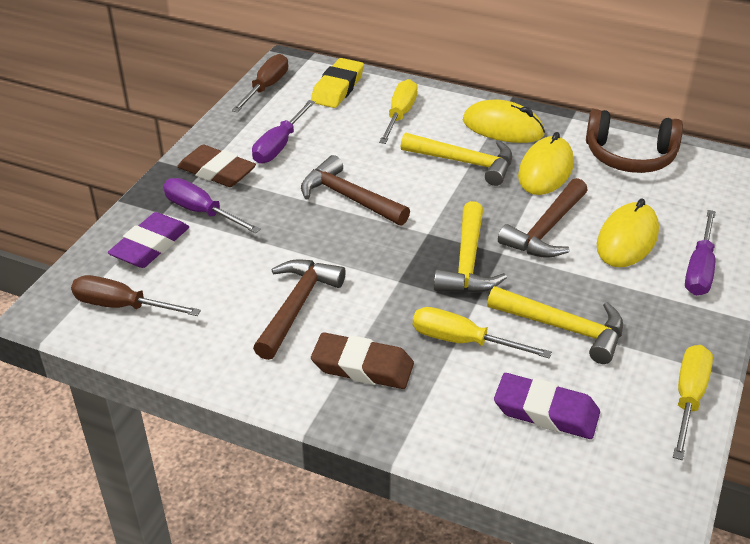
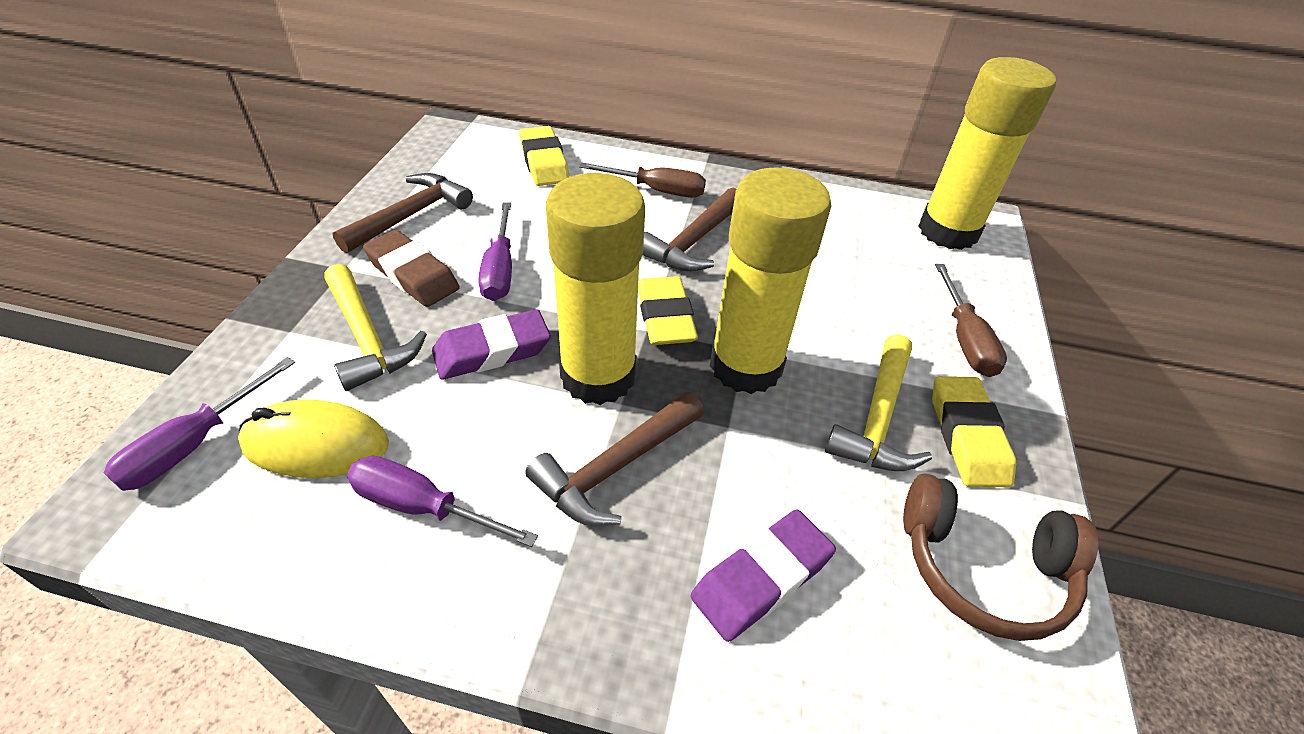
brown eraser: 2 -> 1
yellow eraser: 1 -> 3
yellow glue stick: 0 -> 3
yellow hammer: 3 -> 2
yellow mouse: 3 -> 1
yellow screwdriver: 3 -> 0

